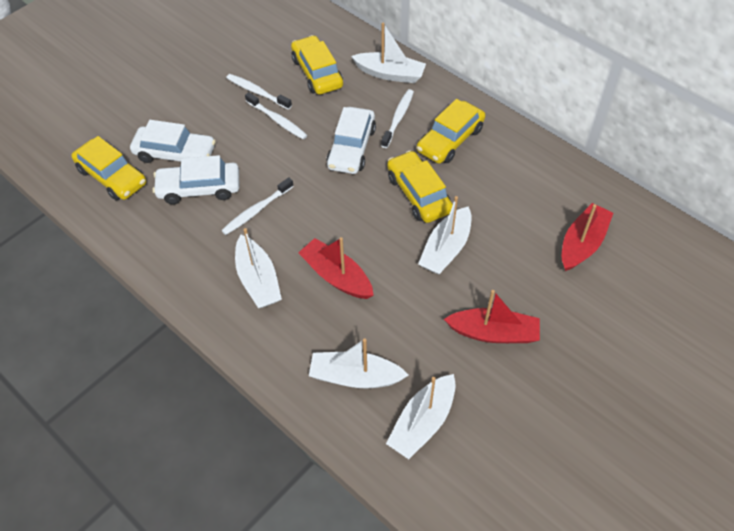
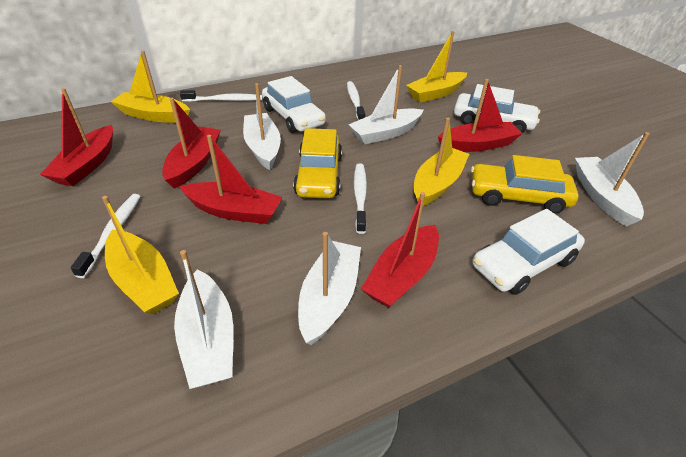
red boat: 3 -> 5
yellow boat: 0 -> 4
yellow car: 4 -> 2

